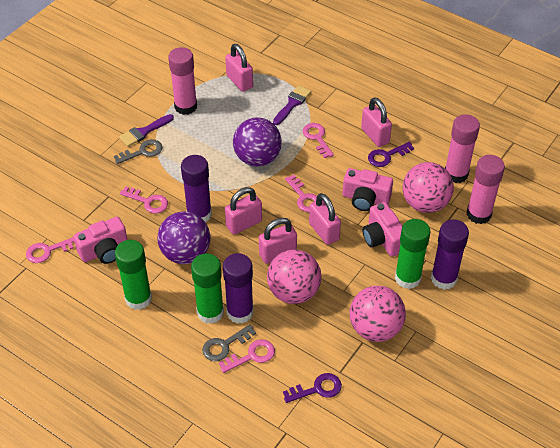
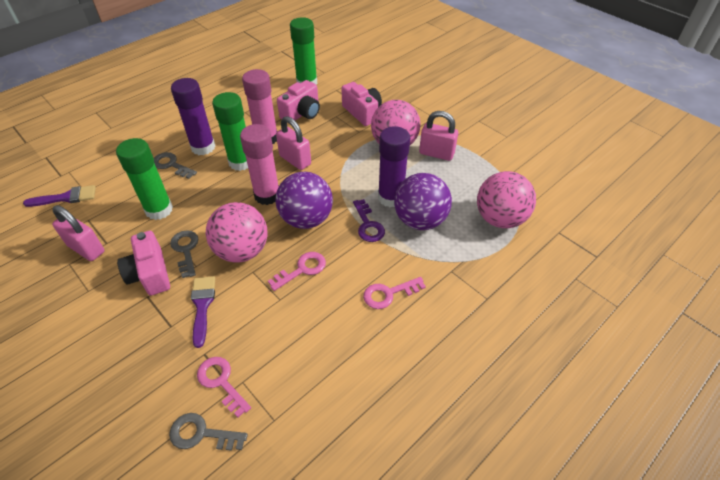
grey key: 2 -> 3
pink glue stick: 3 -> 2
pink key: 5 -> 3
pink padlock: 5 -> 3
purple glue stick: 3 -> 2
purple key: 2 -> 1

